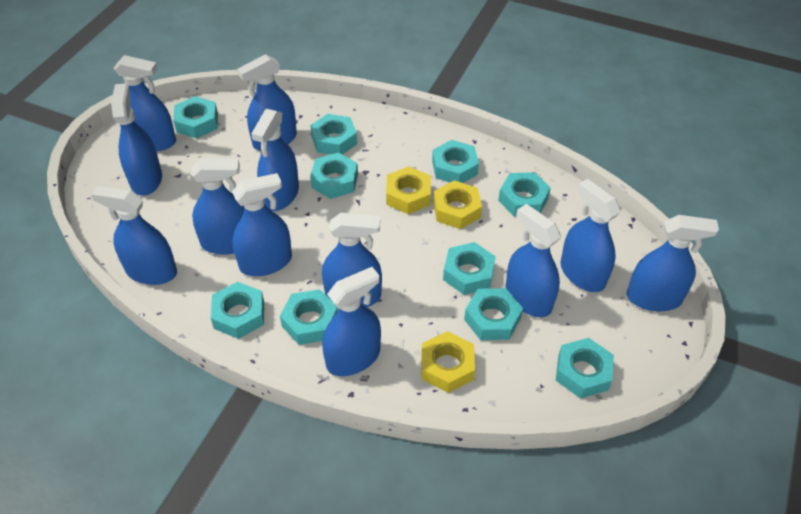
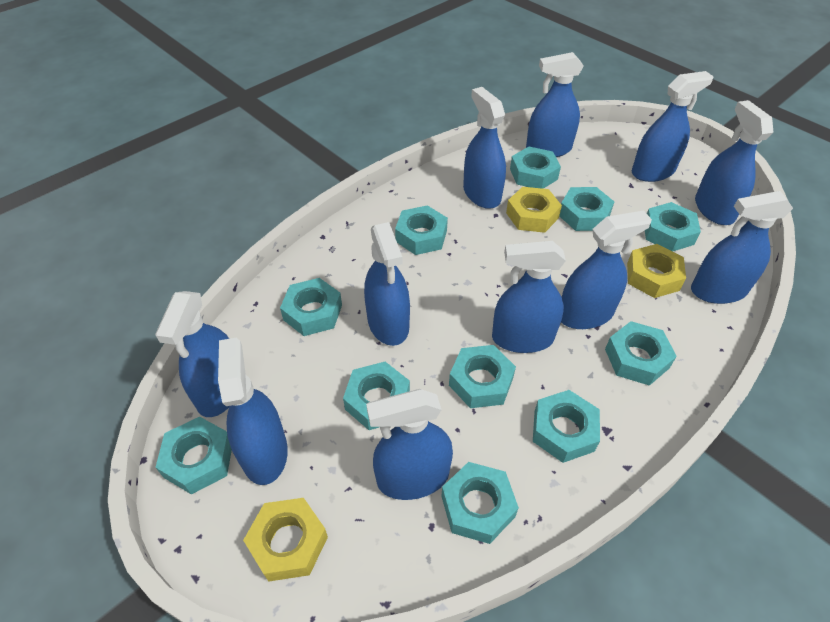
blue spray bottle: 12 -> 11
turquoise nut: 10 -> 11

